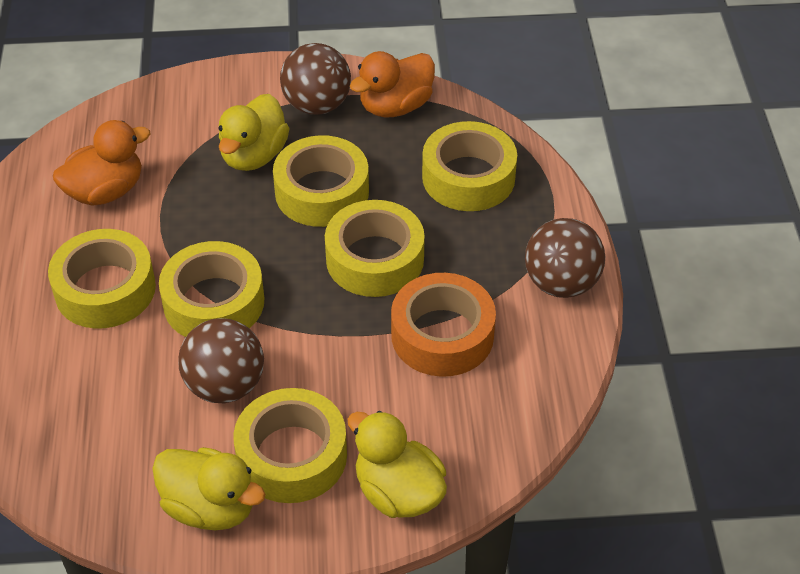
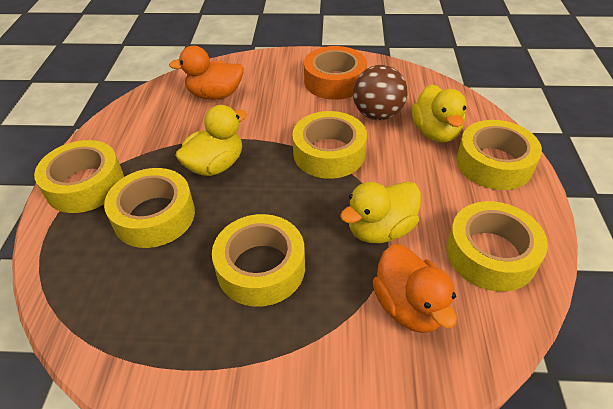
brown ball: 3 -> 1

